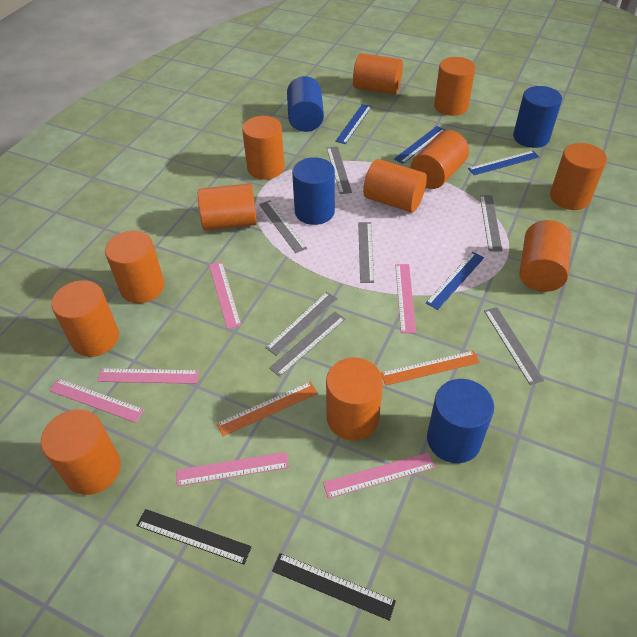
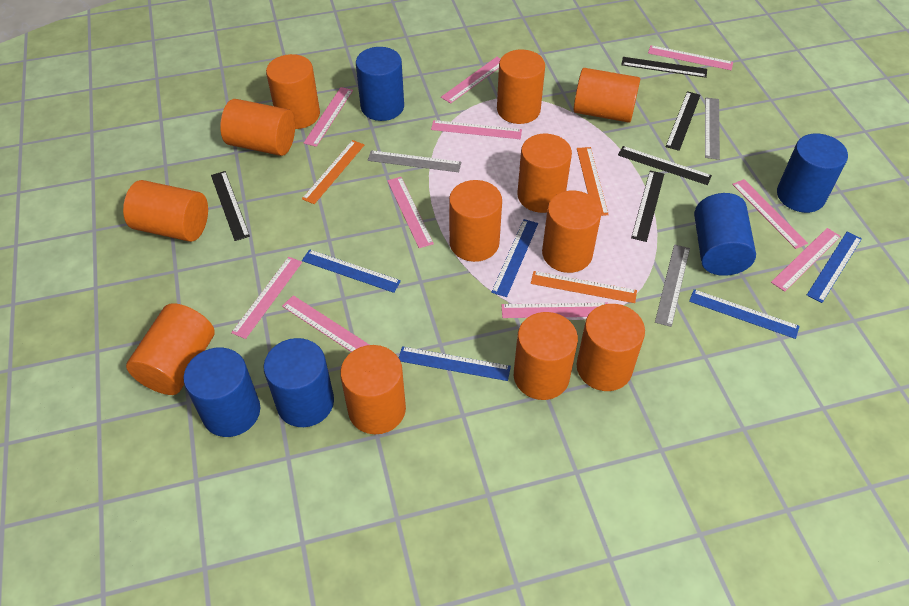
black ruler: 2 -> 5
blue cylinder: 4 -> 5
blue ruler: 4 -> 5
grey ruler: 7 -> 3
orange ruler: 2 -> 3
pink ruler: 6 -> 10

